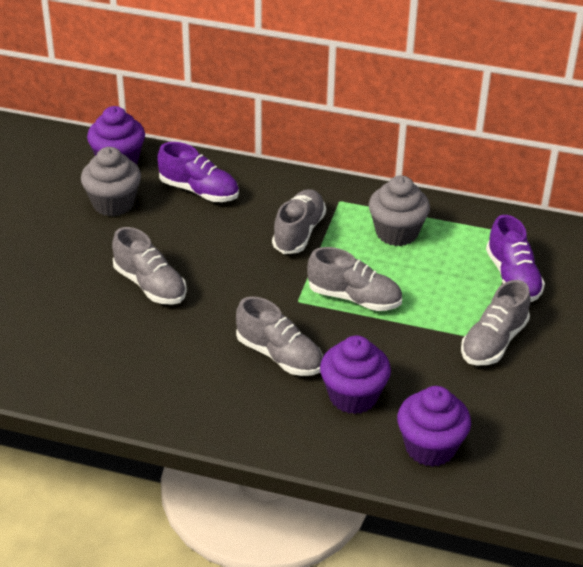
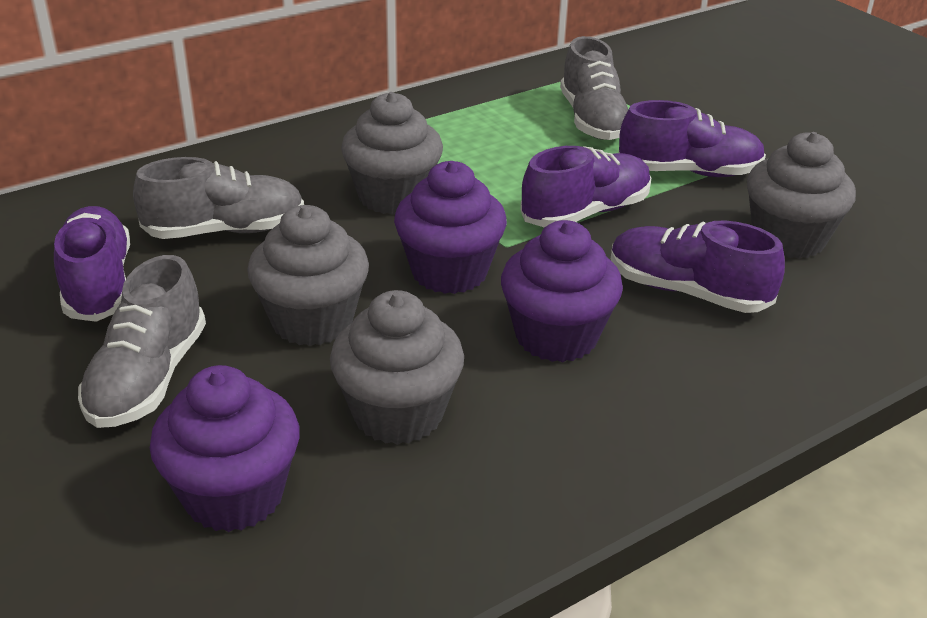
grey cupcake: 2 -> 4
grey shoe: 5 -> 3
purple shoe: 2 -> 4

